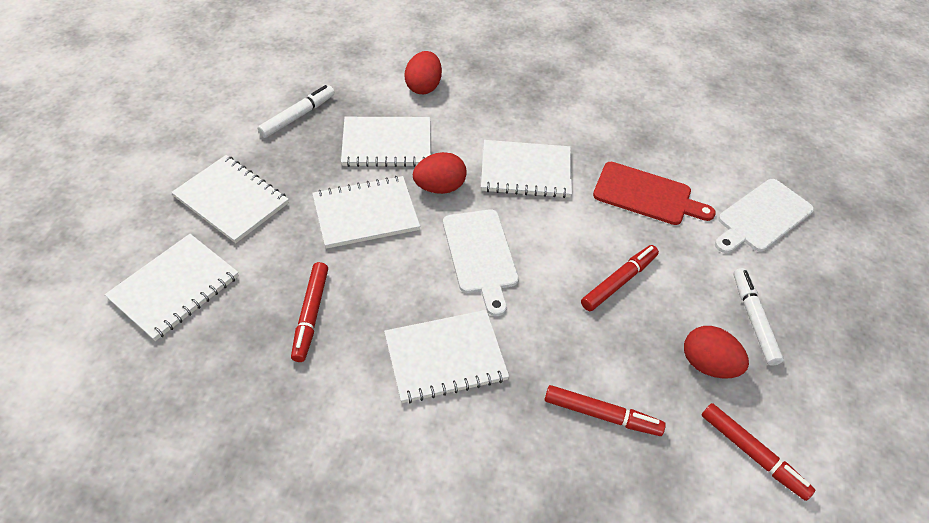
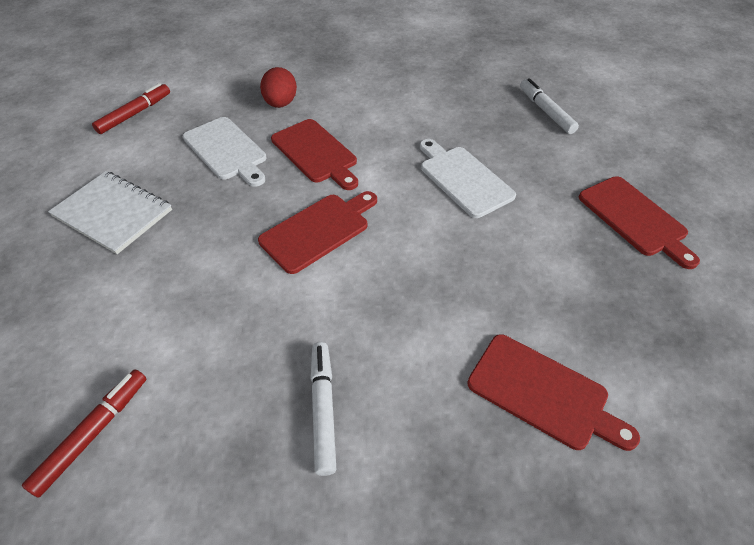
red cutting board: 1 -> 4
red egg: 3 -> 1
red marker: 4 -> 2
white notebook: 6 -> 1

